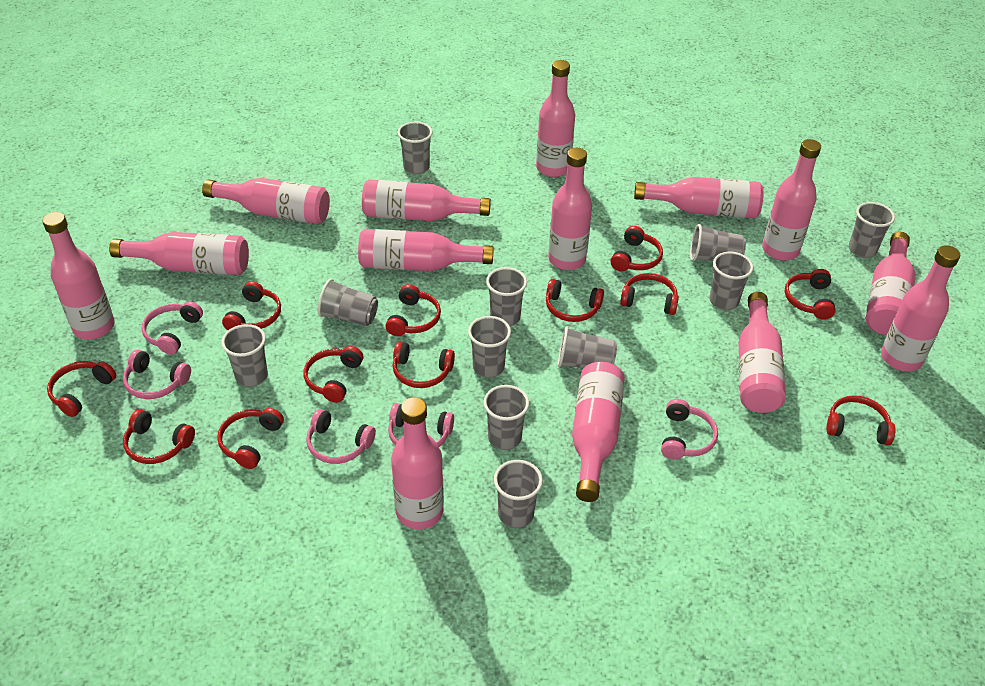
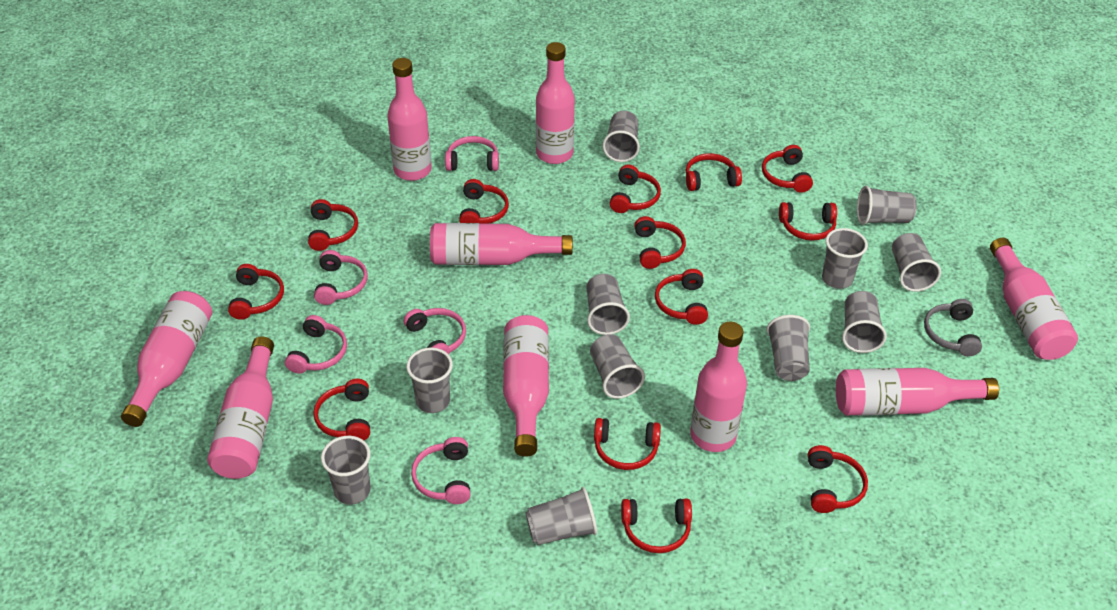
grey headphones: 0 -> 1
pink bottle: 14 -> 9
red headphones: 12 -> 13

